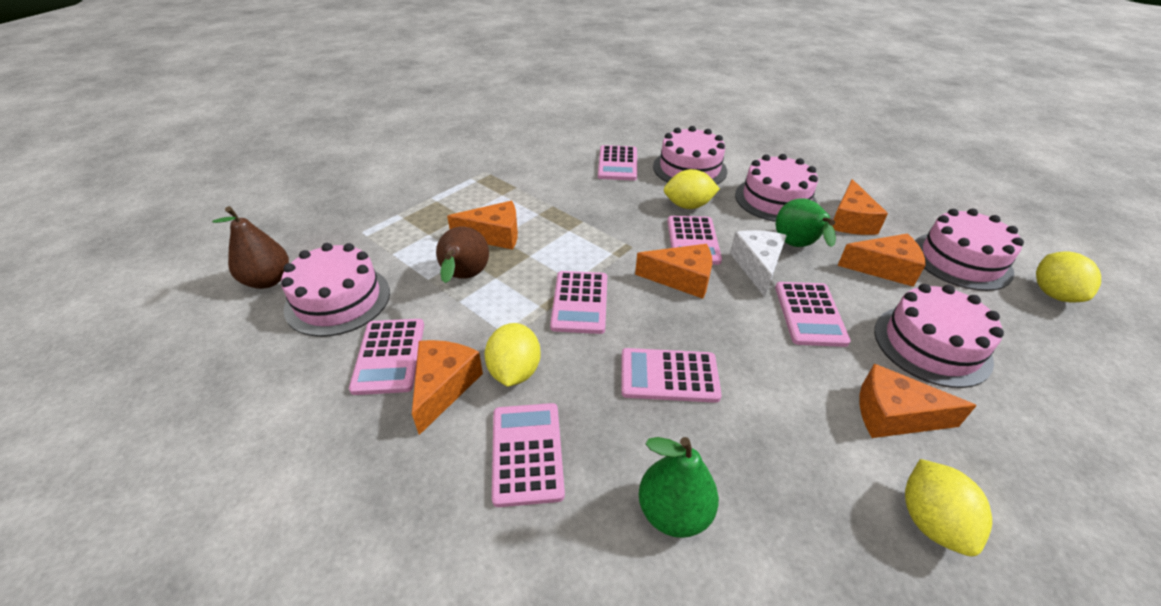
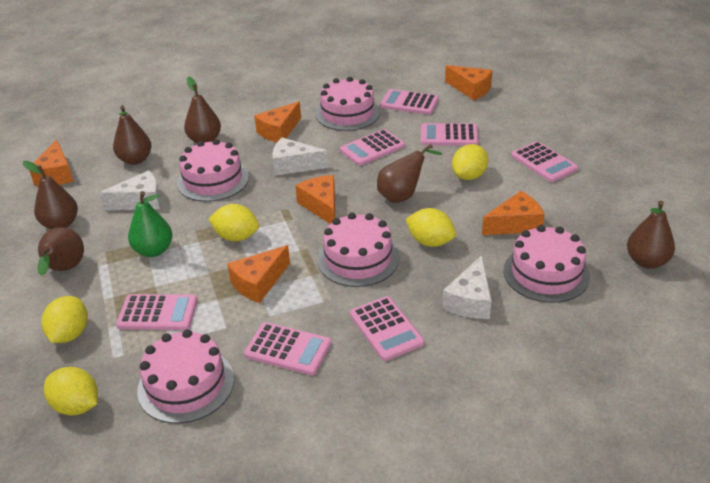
brown pear: 2 -> 6
green pear: 2 -> 1
white cheese: 1 -> 3
yellow lemon: 4 -> 5

